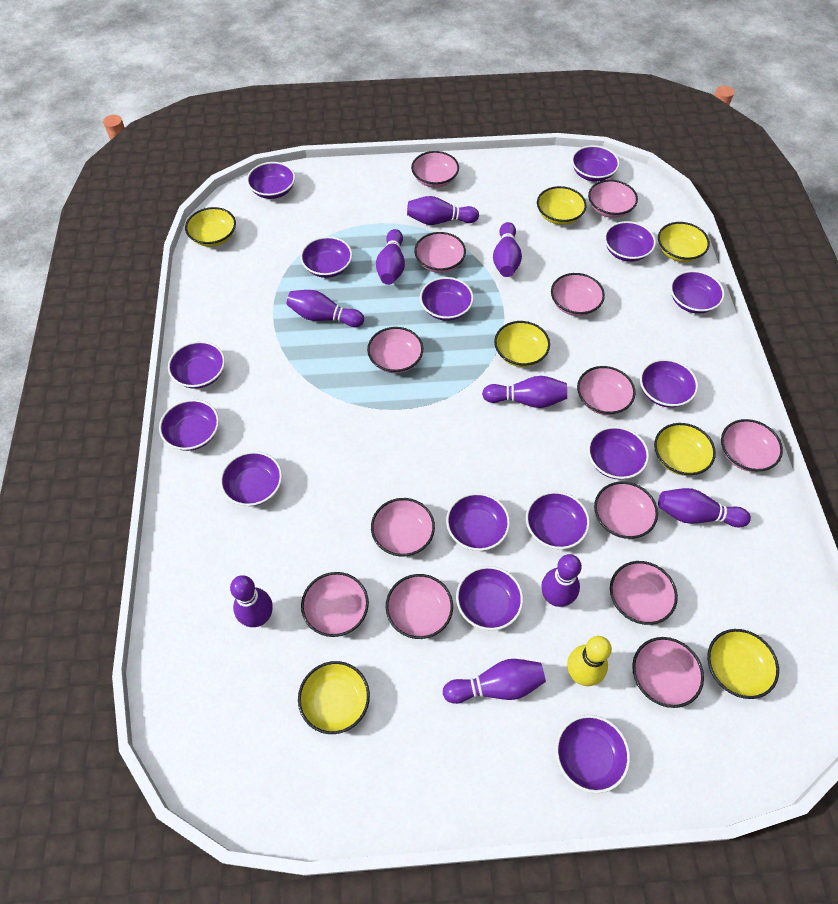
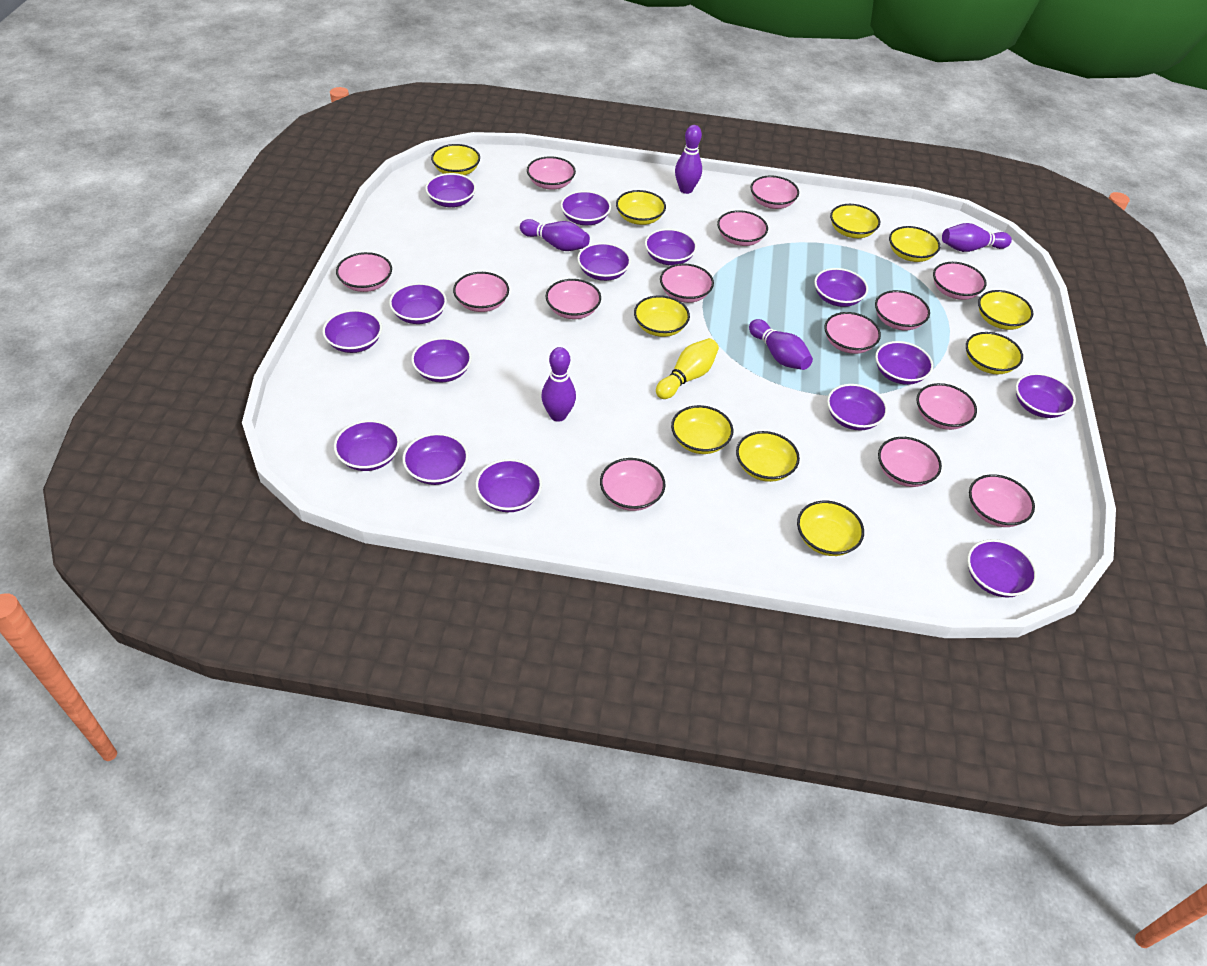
pink bowl: 13 -> 14
purple bowling pin: 9 -> 5
yellow bowl: 7 -> 10

